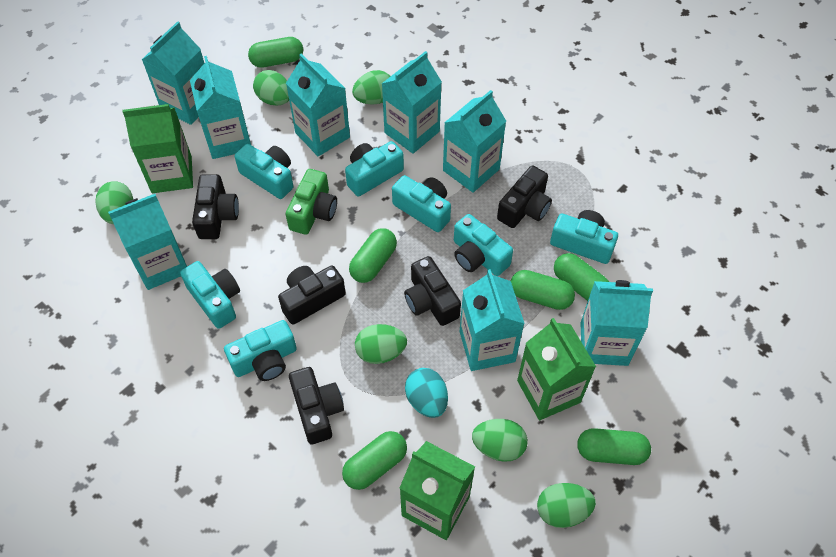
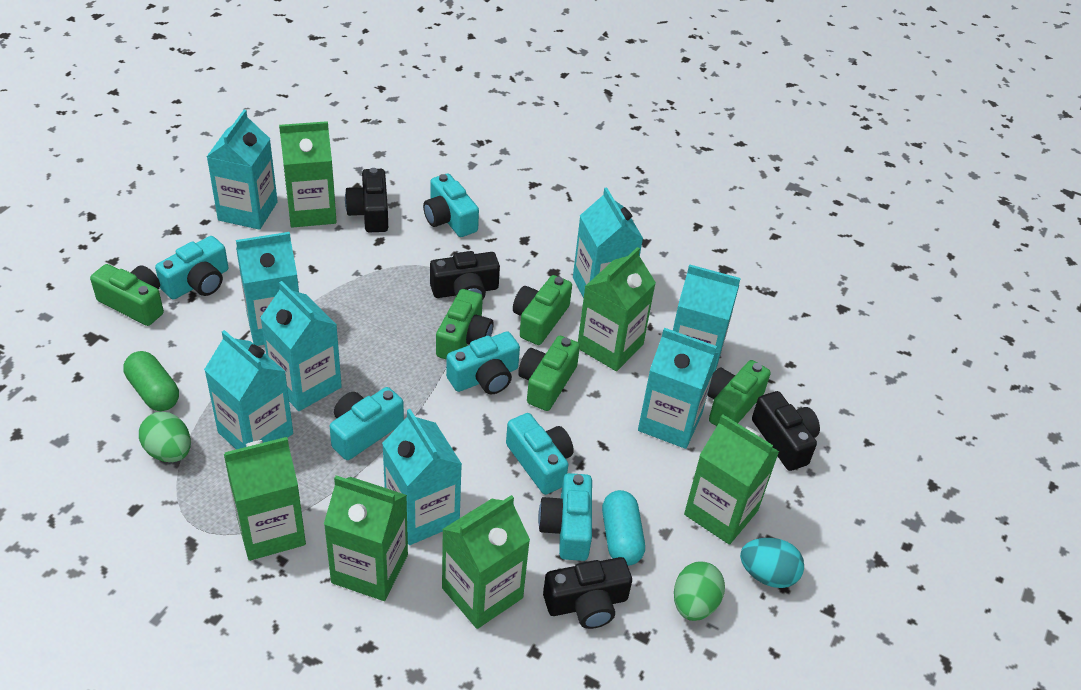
black camera: 5 -> 4
green camera: 1 -> 5
green capsule: 6 -> 1
green carton: 3 -> 6
green egg: 6 -> 2
turquoise camera: 7 -> 6
turquoise capsule: 0 -> 1

